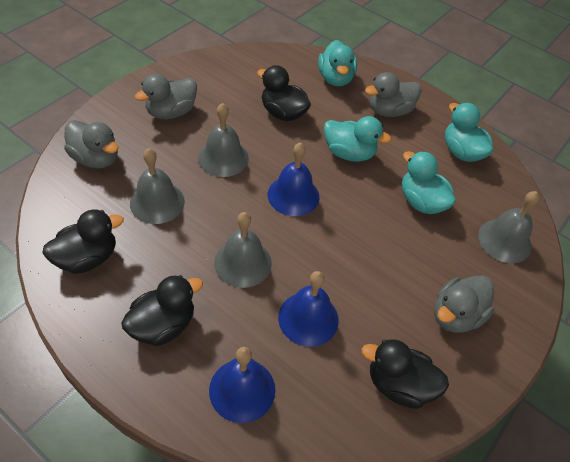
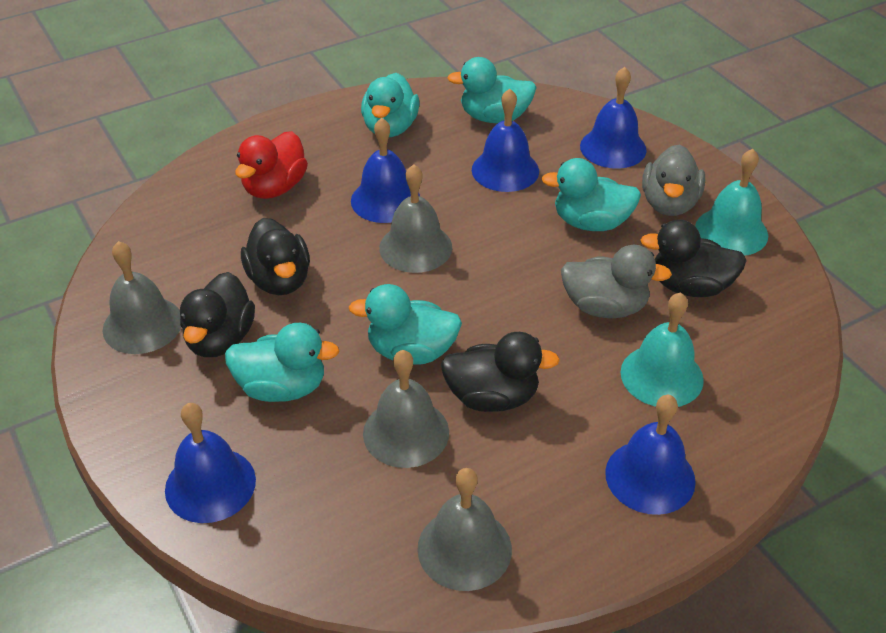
blue bell: 3 -> 5
grey duck: 4 -> 2
red duck: 0 -> 1
turquoise bell: 0 -> 2
turquoise duck: 4 -> 5

